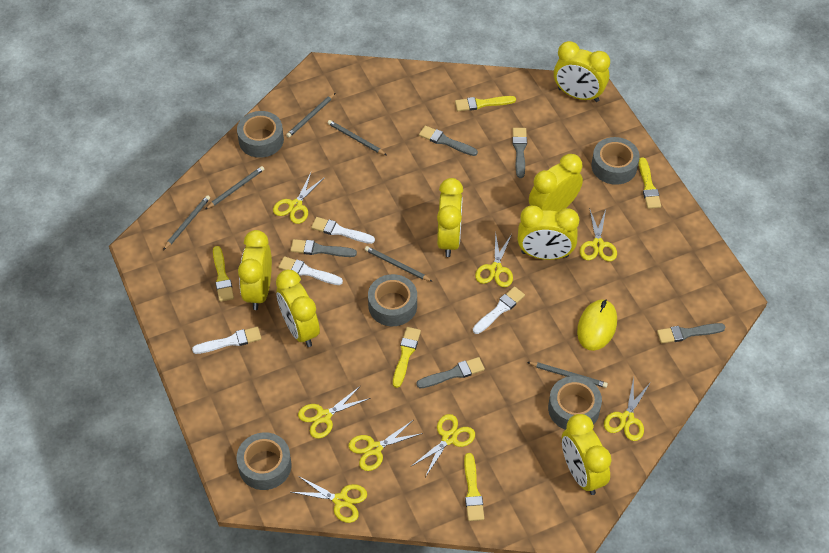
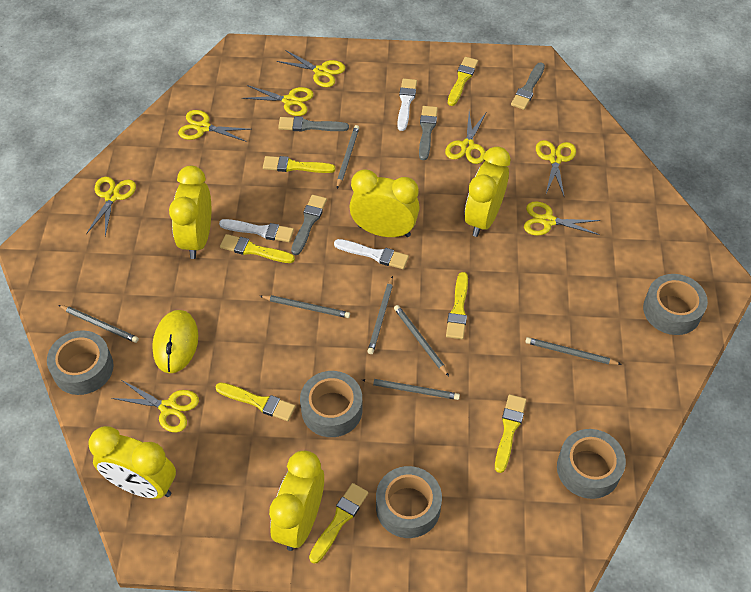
grey brush: 5 -> 4
grey pencil: 6 -> 7
white brush: 4 -> 3
yellow brush: 5 -> 7
yellow clock: 7 -> 5

